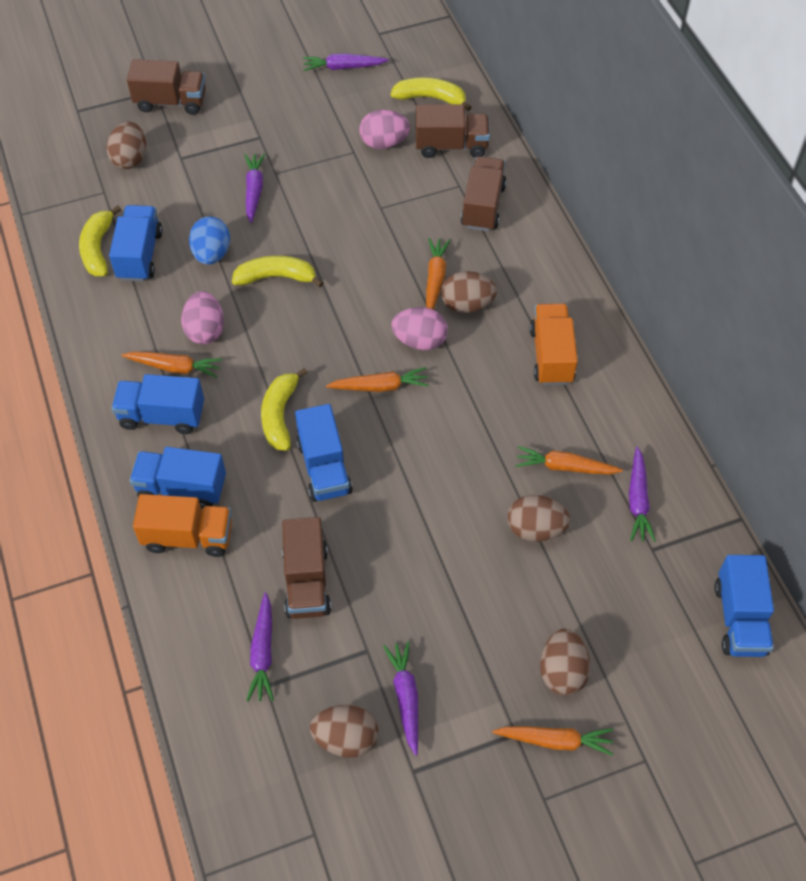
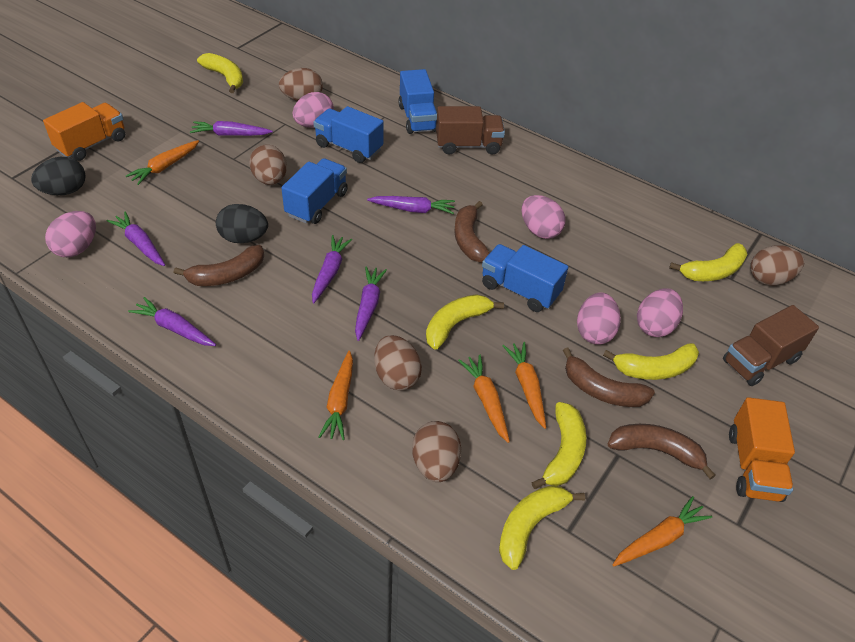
black egg: 0 -> 2
blue egg: 1 -> 0
blue truck: 5 -> 4
brown banana: 0 -> 4
brown truck: 4 -> 2
pink egg: 3 -> 5
purple carrot: 5 -> 6
yellow banana: 4 -> 6

